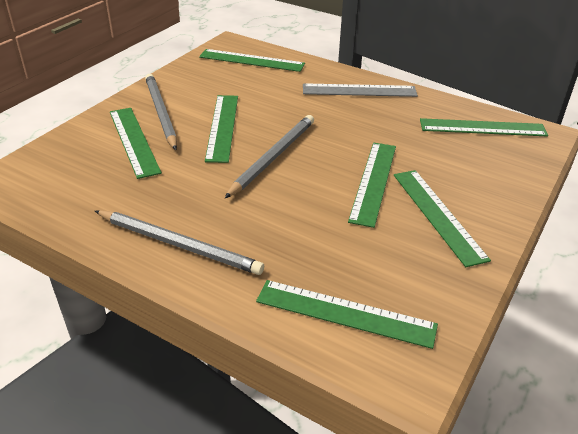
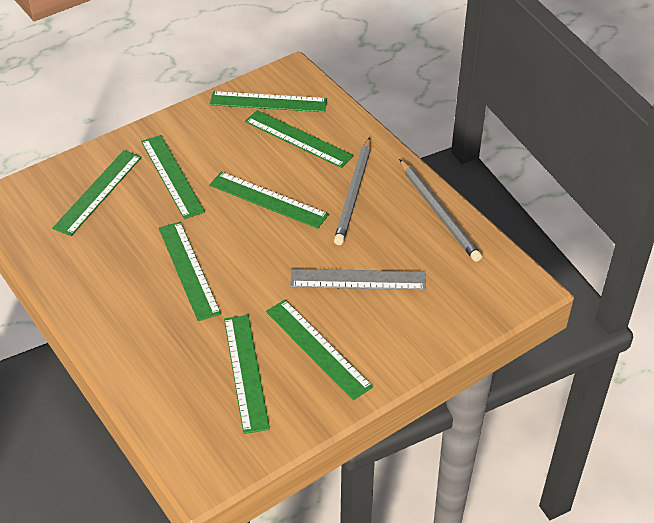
green ruler: 7 -> 8
grey pencil: 3 -> 2

